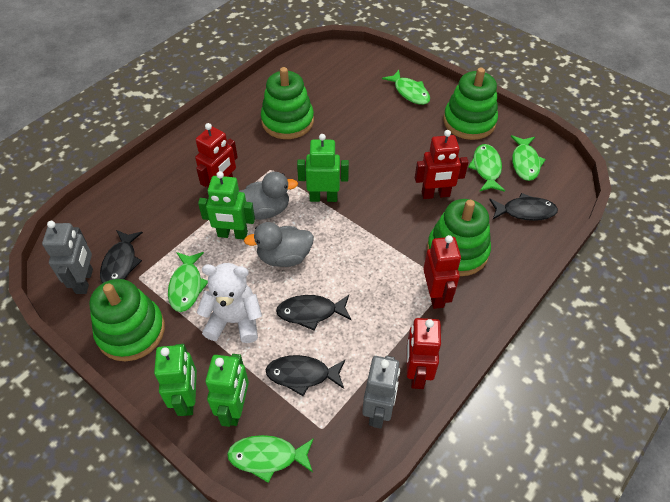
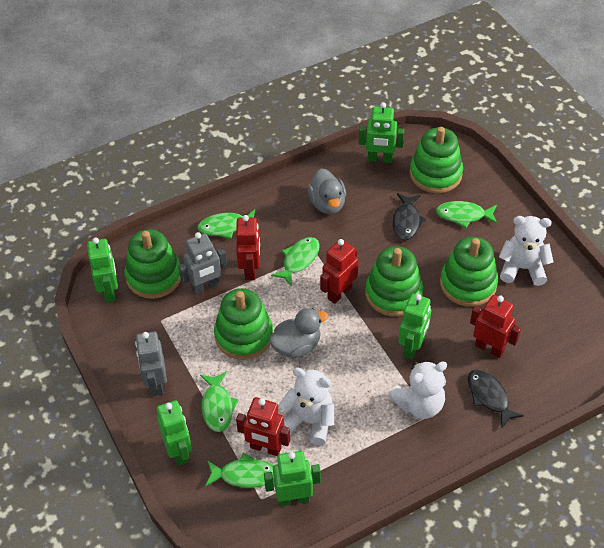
black fish: 4 -> 2
green robot: 4 -> 5
green stacking toy: 4 -> 5
white teddy bear: 1 -> 3

